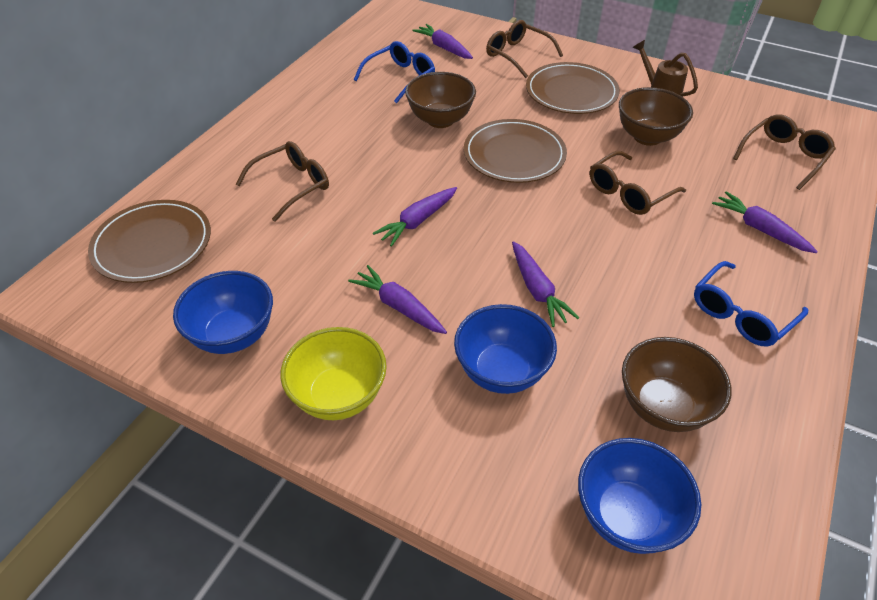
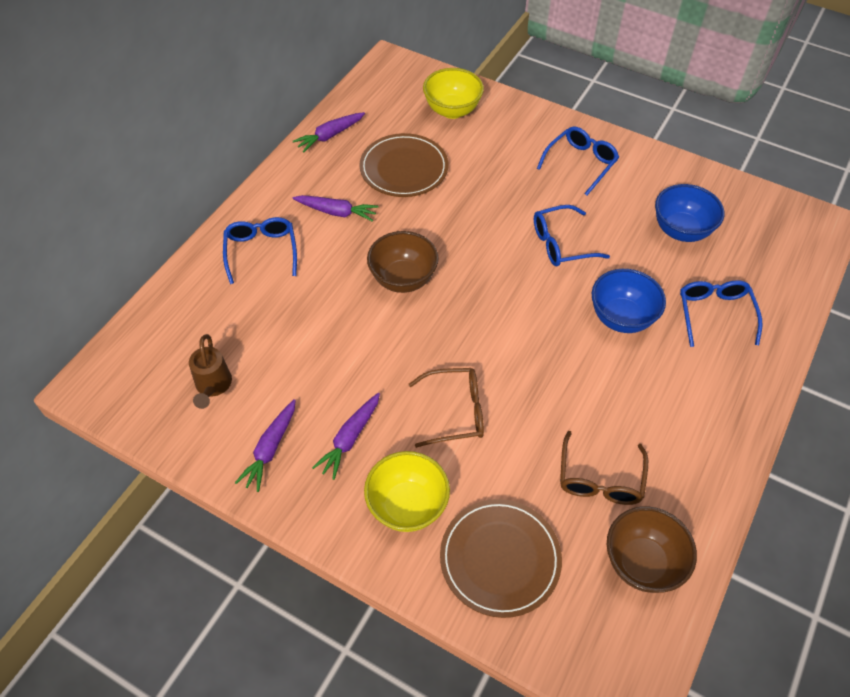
blue bowl: 3 -> 2
blue glasses: 2 -> 4
brown bowl: 3 -> 2
brown glasses: 4 -> 2
brown plate: 3 -> 2
purple carrot: 5 -> 4
yellow bowl: 1 -> 2

